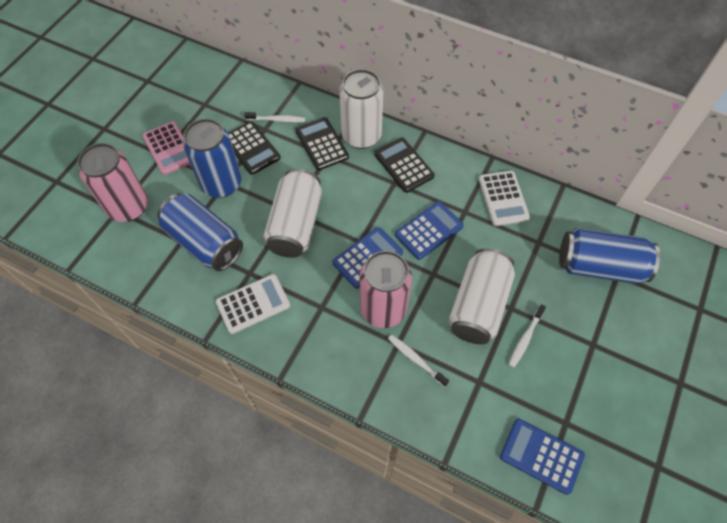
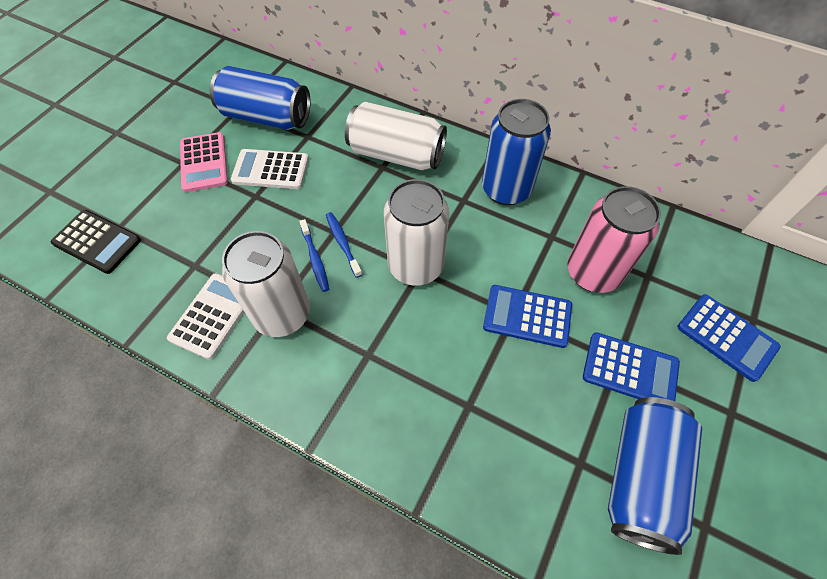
black calculator: 3 -> 1
blue toothbrush: 0 -> 2
pink can: 2 -> 1
white toothbrush: 3 -> 0

